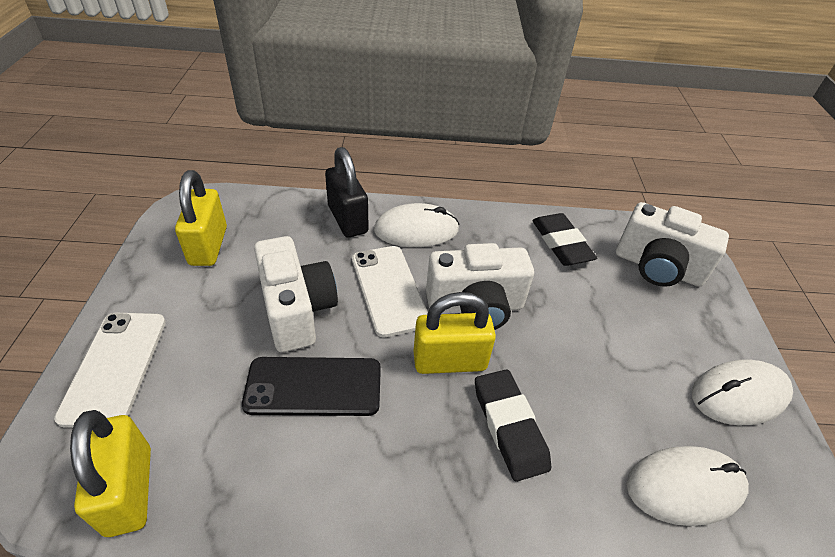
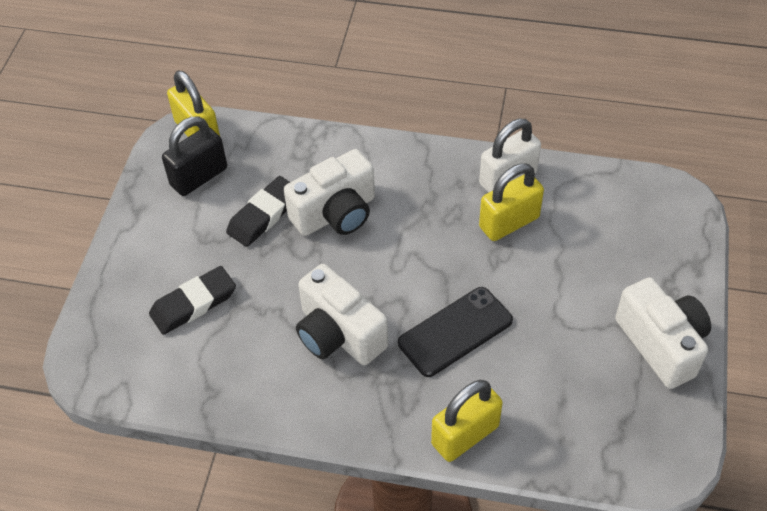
white mouse: 3 -> 0
white padlock: 0 -> 1
white phone: 2 -> 0

